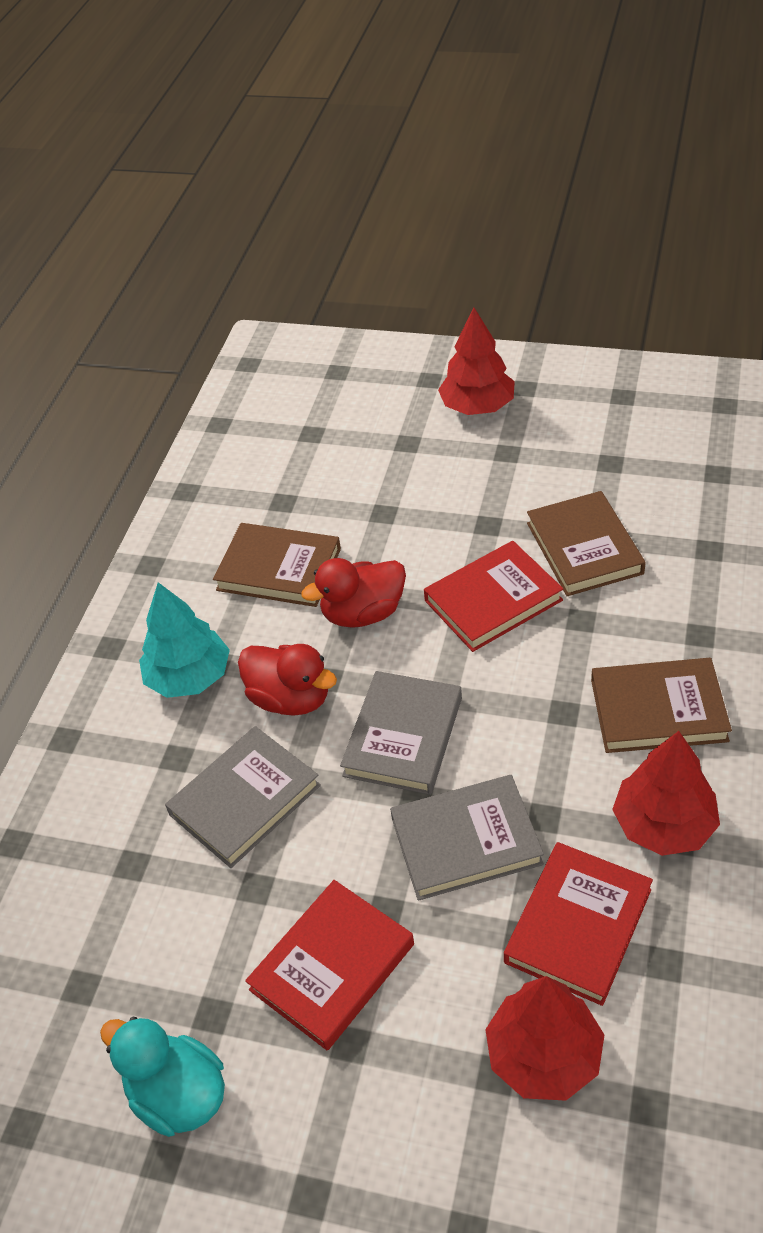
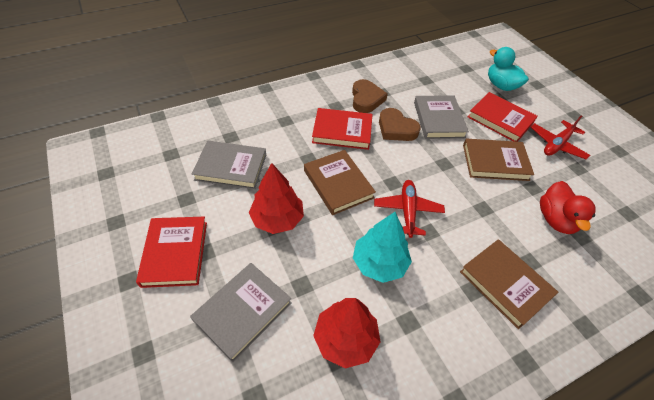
brown heart: 0 -> 2
red duck: 2 -> 1
red plane: 0 -> 2
red tree: 3 -> 2

